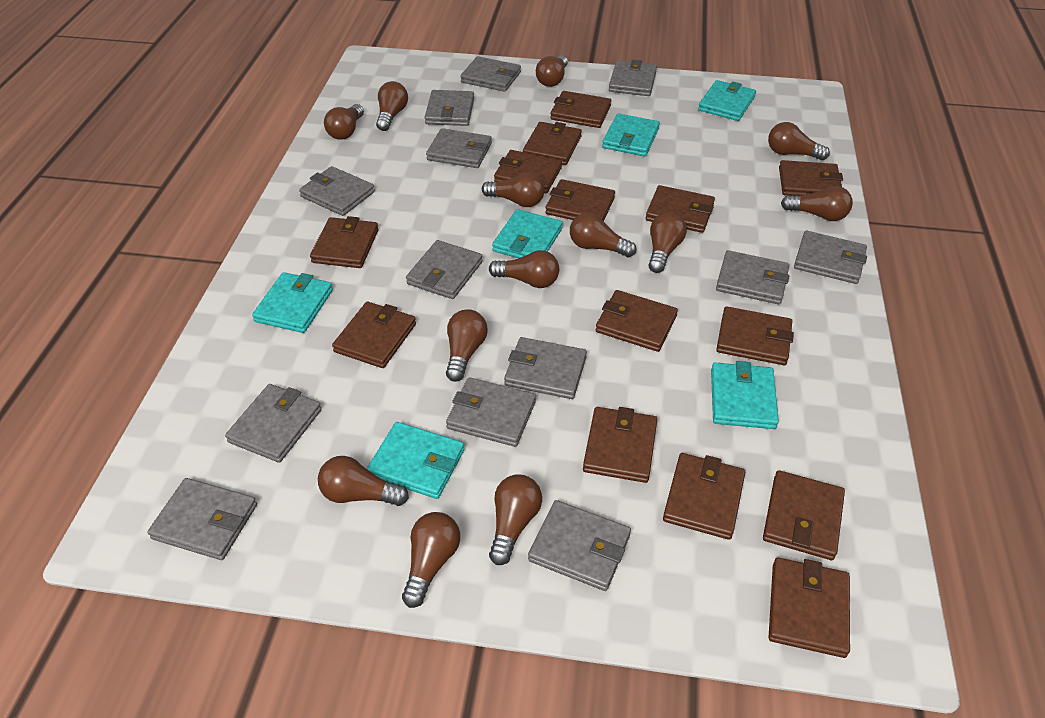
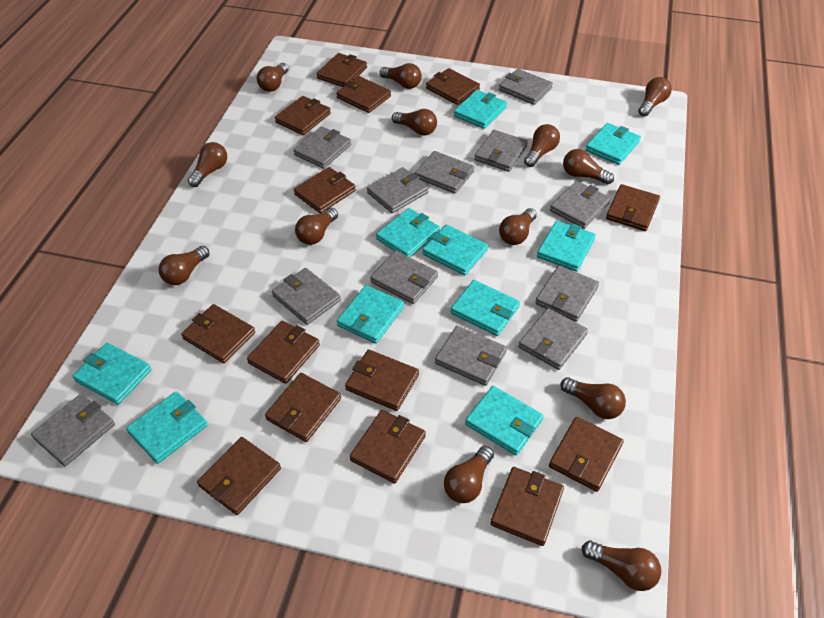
grey wallet: 13 -> 12
turquoise wallet: 6 -> 10

